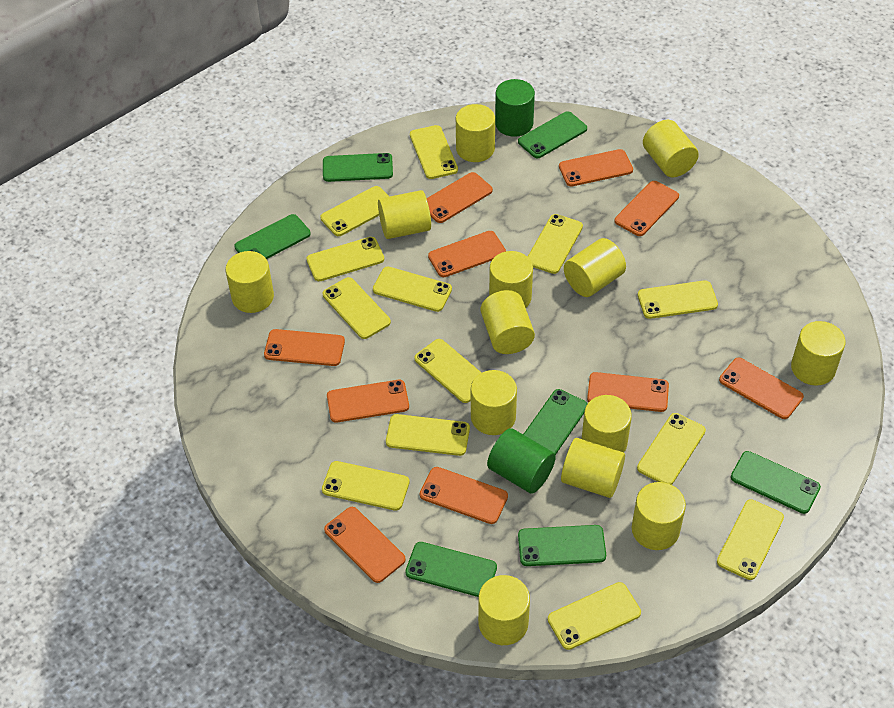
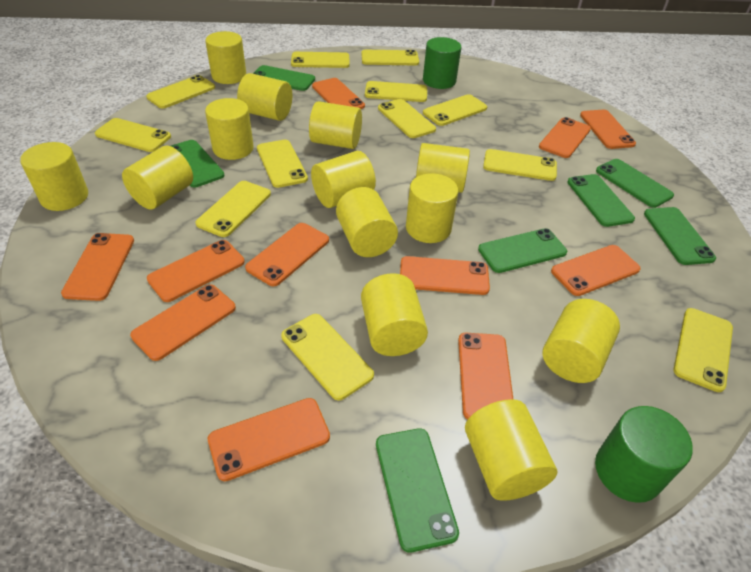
orange phone: 10 -> 11
yellow phone: 13 -> 12

